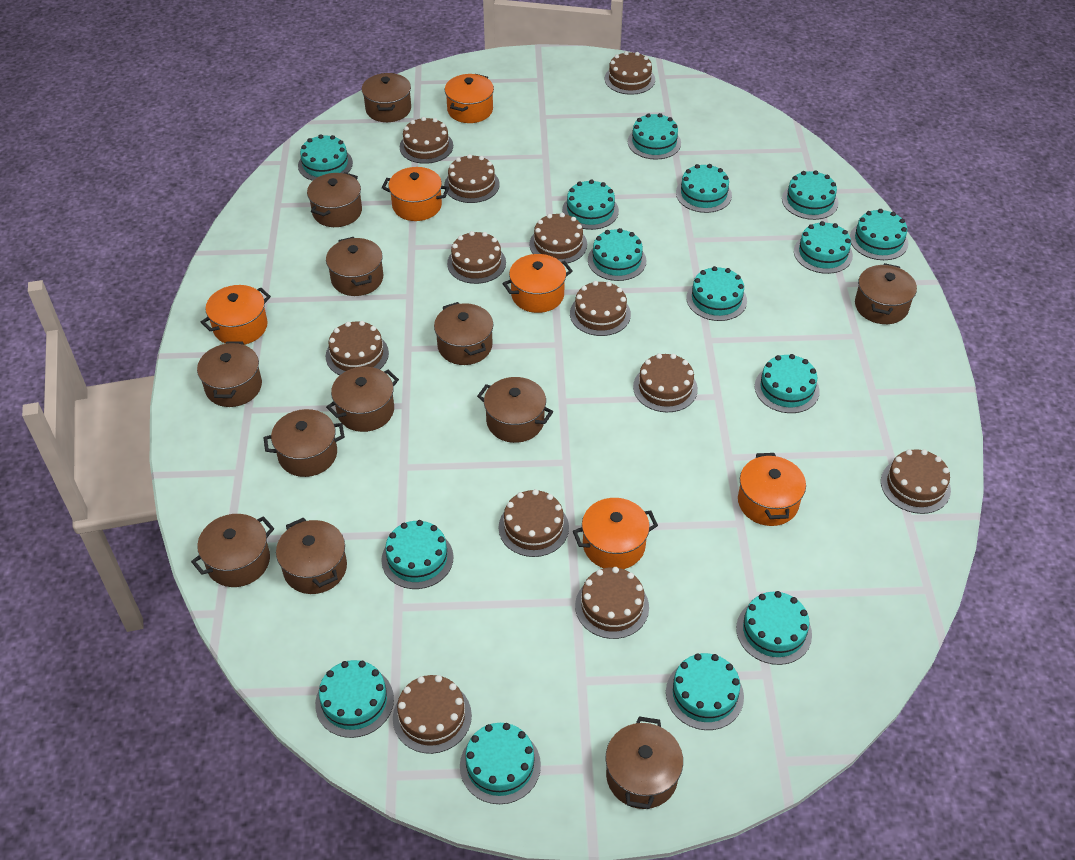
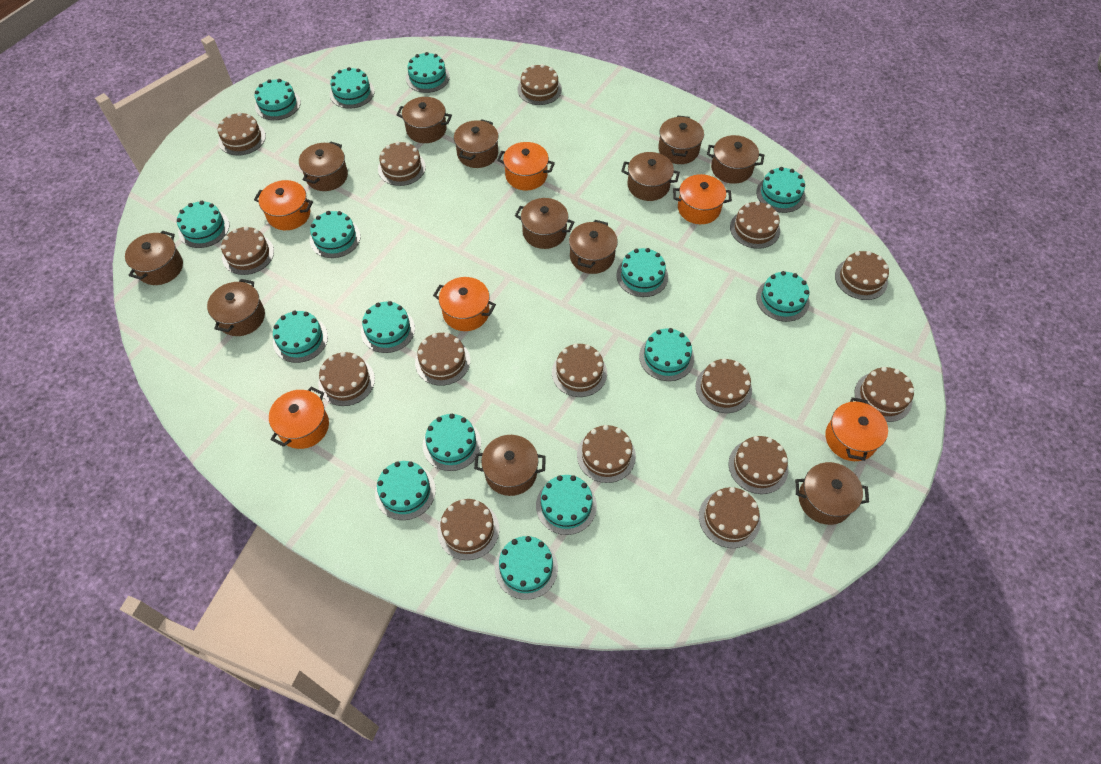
brown cake: 12 -> 15

